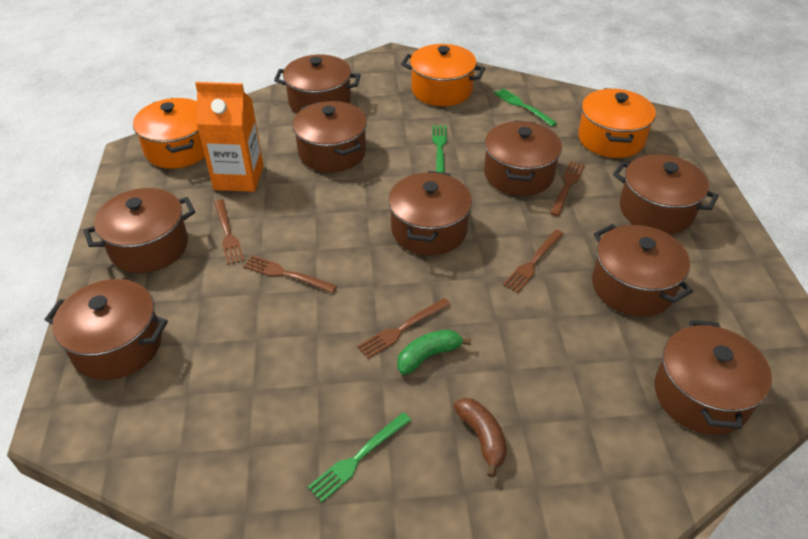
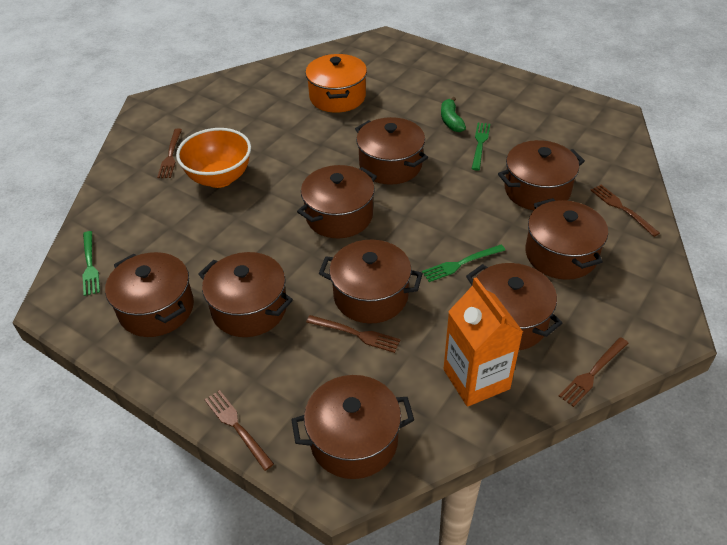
brown banana: 1 -> 0
orange bowl: 0 -> 1
orange pot: 3 -> 1

